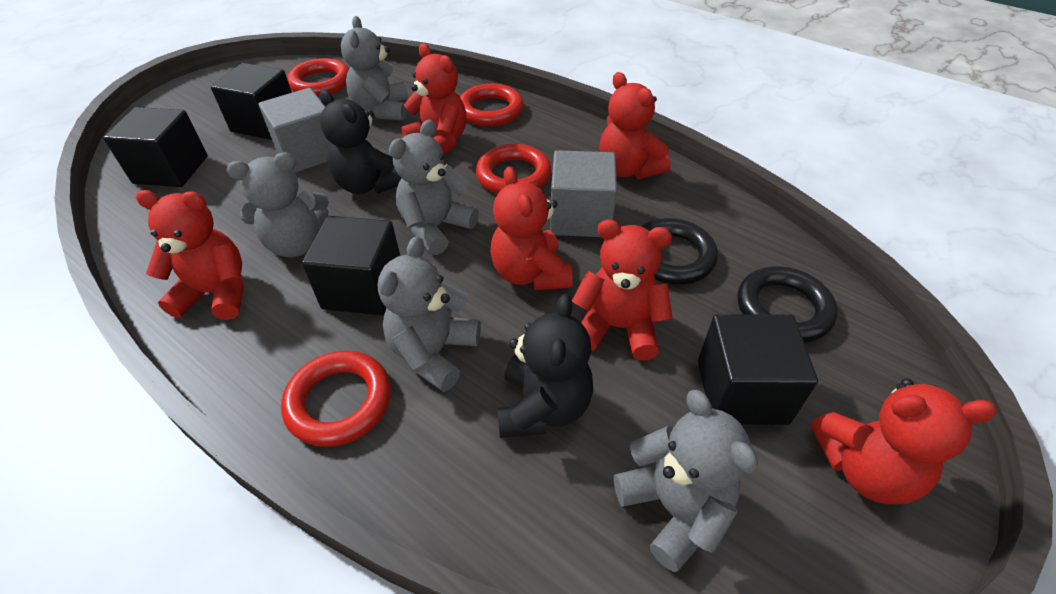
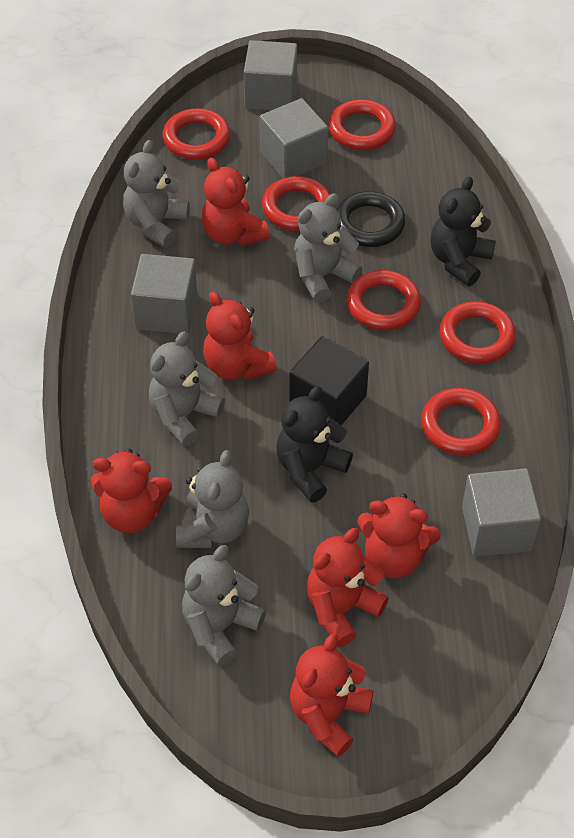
black cube: 4 -> 1
black ring: 2 -> 1
grey cube: 2 -> 4
red ring: 4 -> 6

